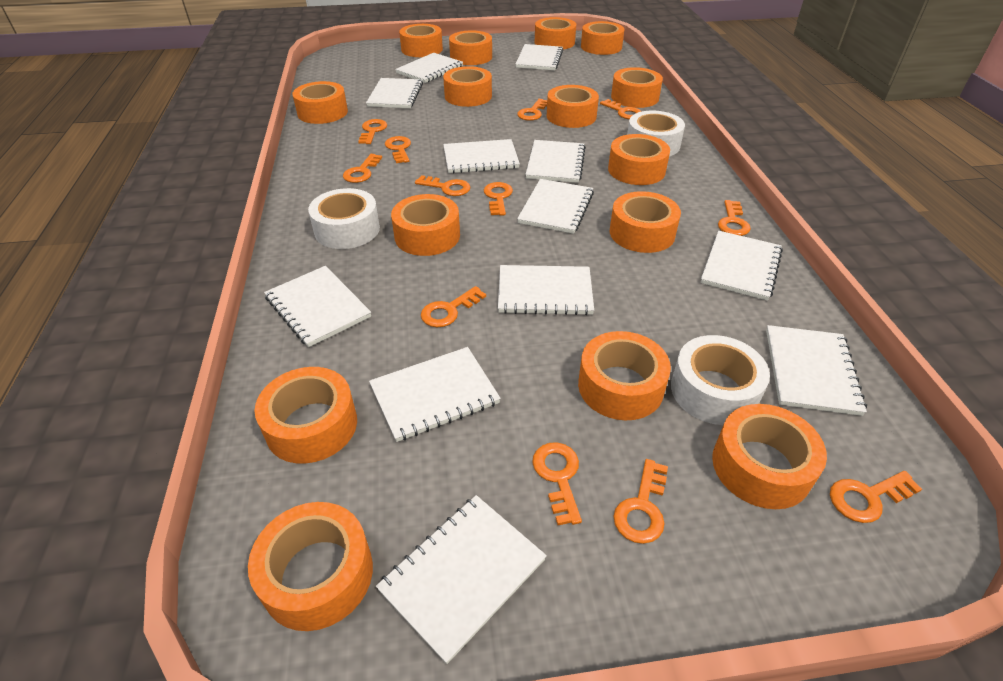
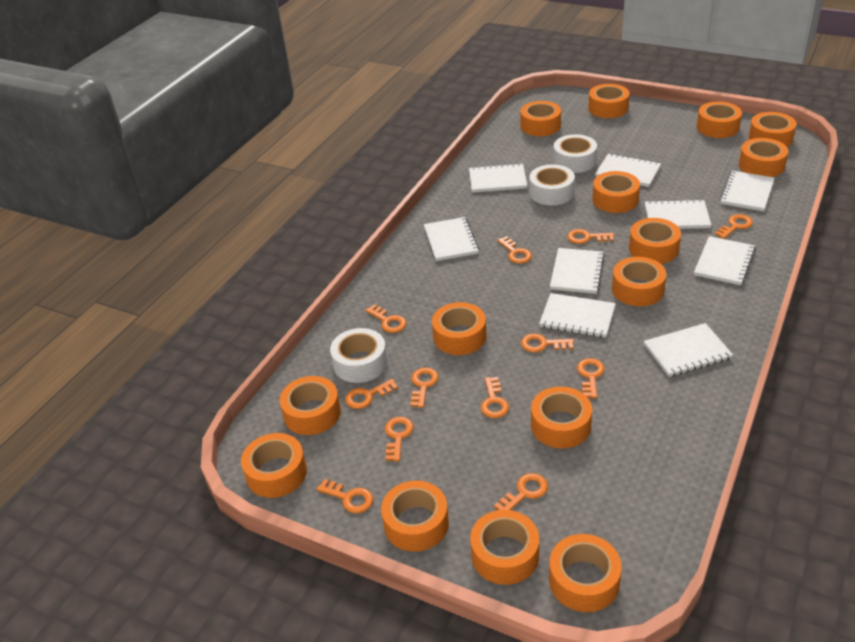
white notebook: 12 -> 9

